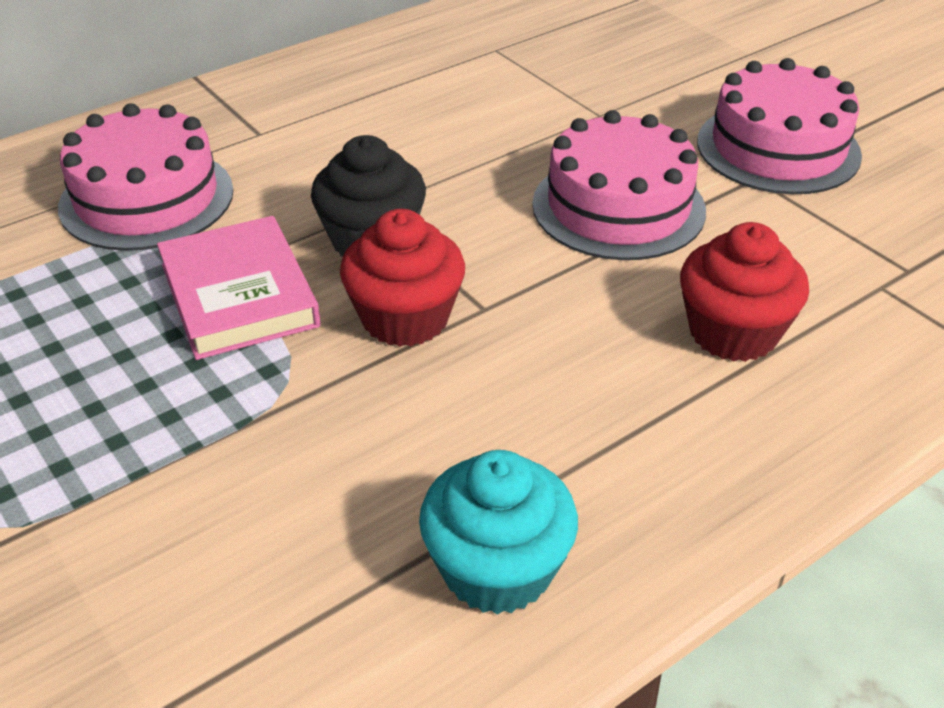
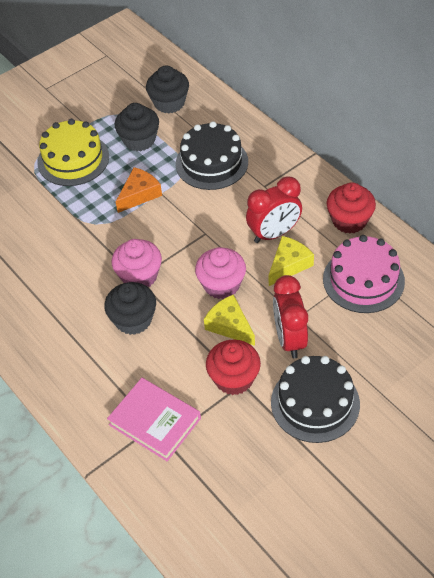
black cake: 0 -> 2
black cupcake: 1 -> 3
orange cheese: 0 -> 1
pink cake: 3 -> 1
pink cupcake: 0 -> 2
red clock: 0 -> 2
turquoise cupcake: 1 -> 0
yellow cake: 0 -> 1
yellow cheese: 0 -> 2

